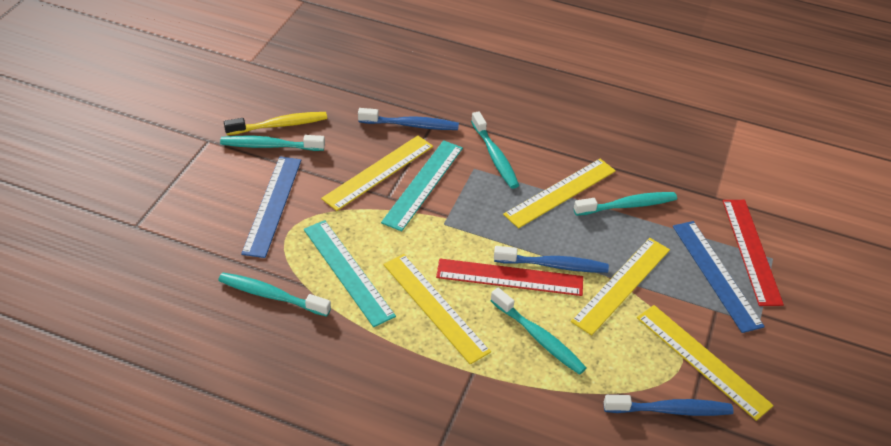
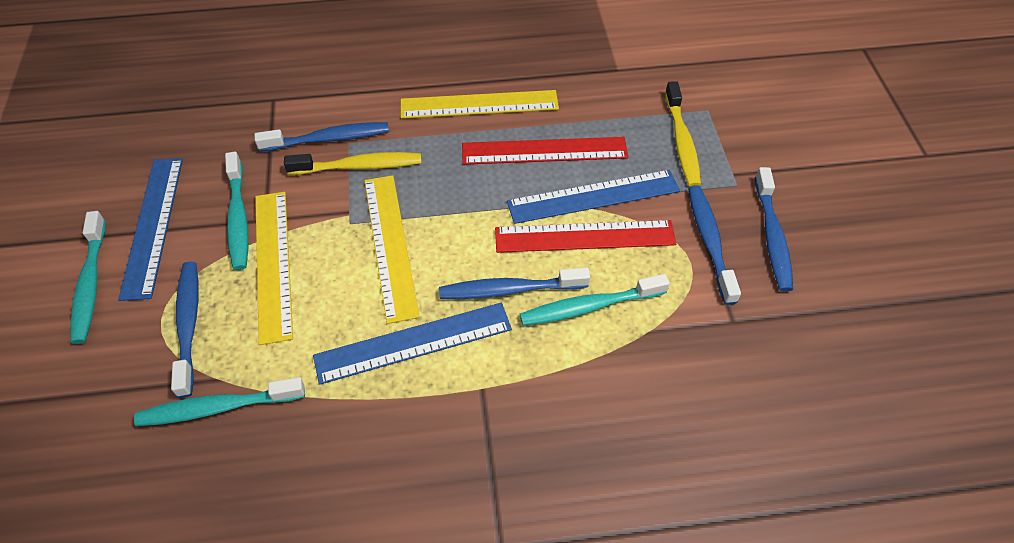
blue ruler: 2 -> 3
blue toothbrush: 3 -> 5
turquoise ruler: 2 -> 0
turquoise toothbrush: 5 -> 4
yellow ruler: 5 -> 3
yellow toothbrush: 1 -> 2

